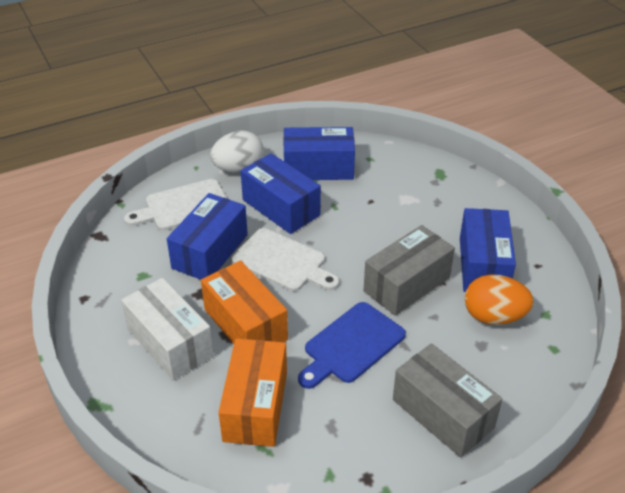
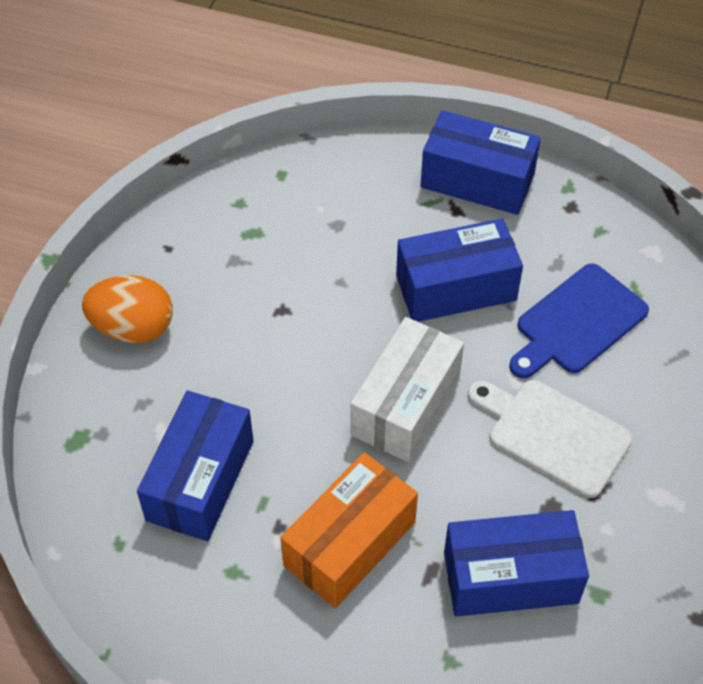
grey box: 2 -> 0
orange box: 2 -> 1
white cutting board: 2 -> 1
white egg: 1 -> 0

